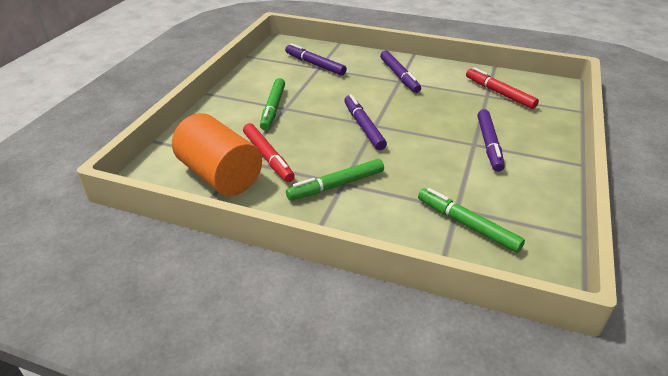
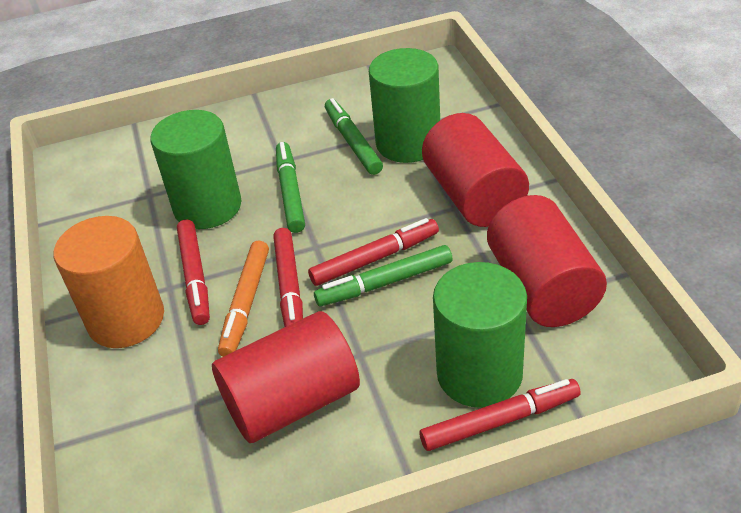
green cylinder: 0 -> 3
orange marker: 0 -> 1
purple marker: 4 -> 0
red cylinder: 0 -> 3
red marker: 2 -> 4

